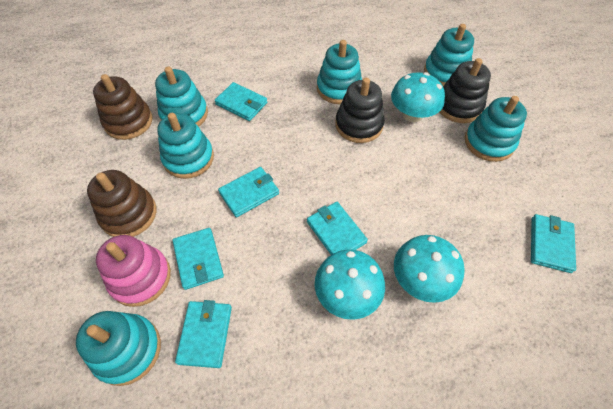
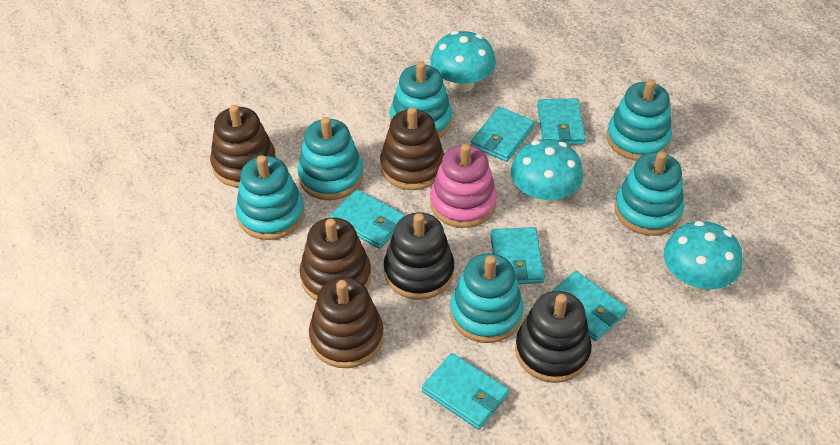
brown stacking toy: 2 -> 4

